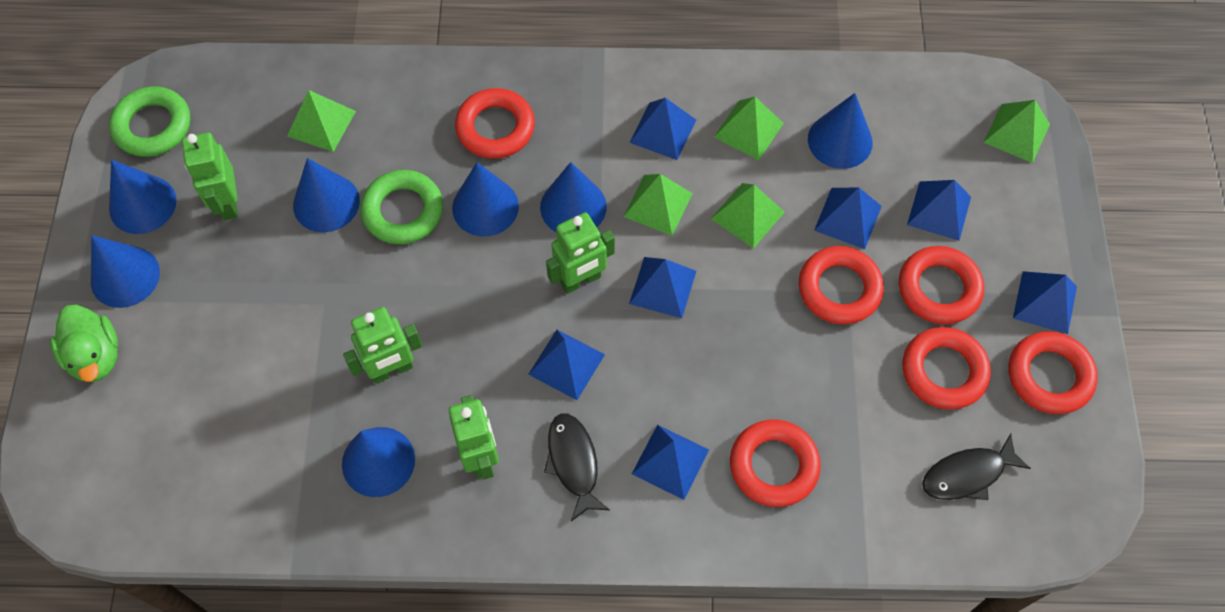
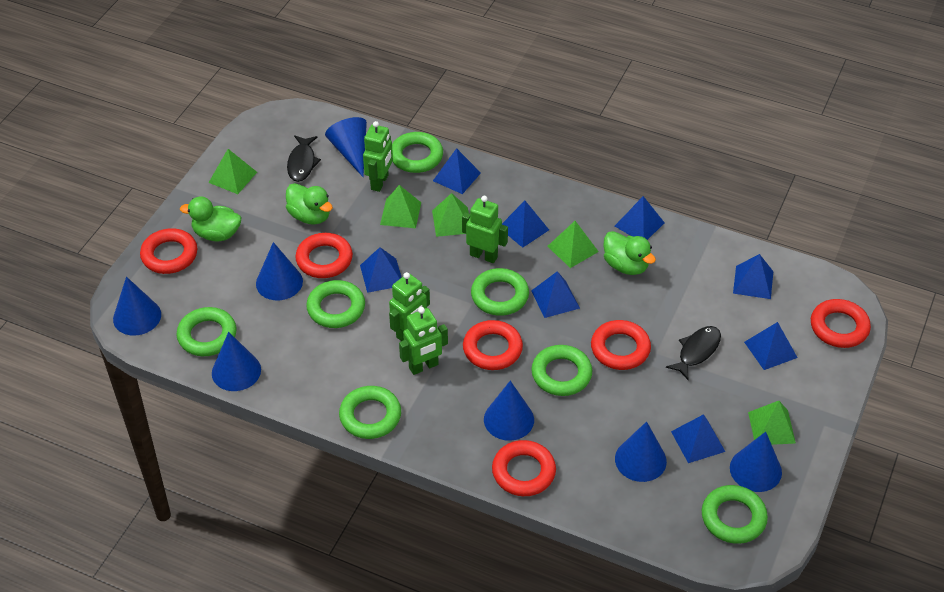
blue pyramid: 7 -> 8
green duck: 1 -> 3
green ring: 2 -> 7

